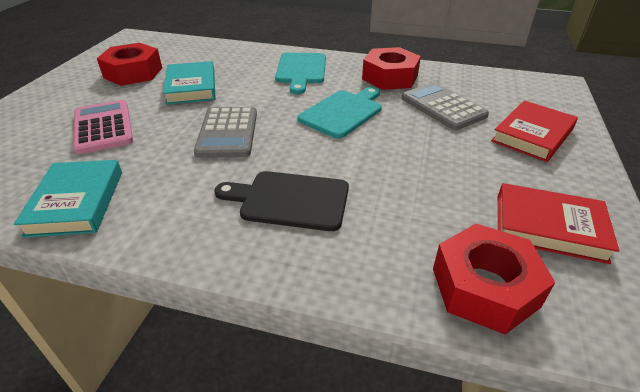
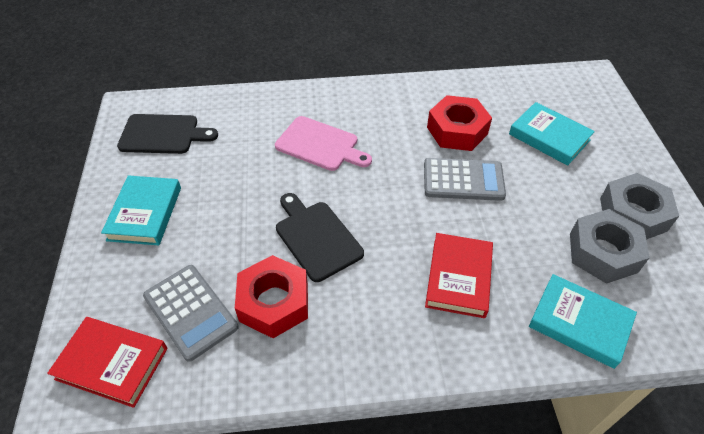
black cutting board: 1 -> 2
grey nut: 0 -> 2
pink calculator: 1 -> 0
pink cutting board: 0 -> 1
red nut: 3 -> 2
turquoise book: 2 -> 3
turquoise cutting board: 2 -> 0

